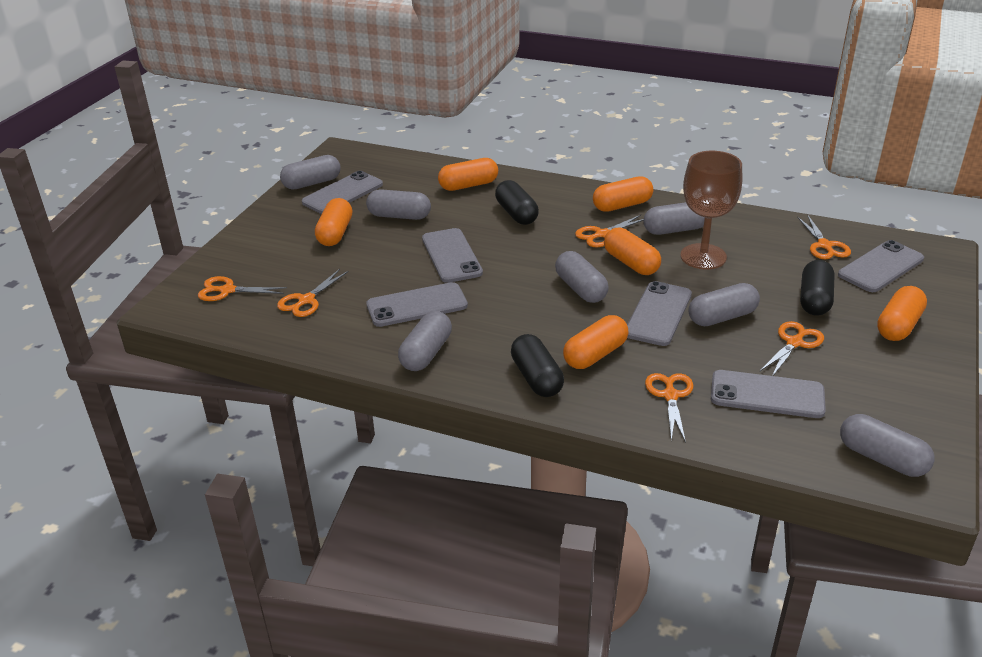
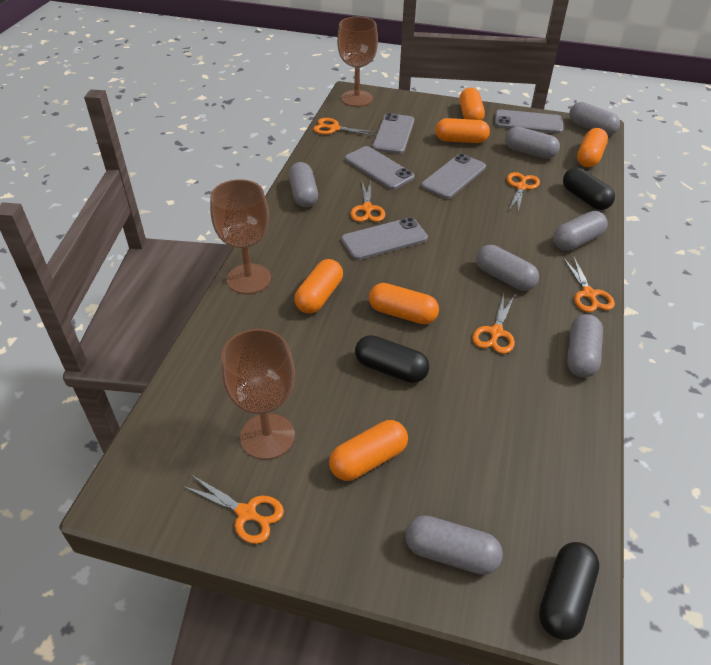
brown goblet: 1 -> 3
grey phone: 6 -> 5

